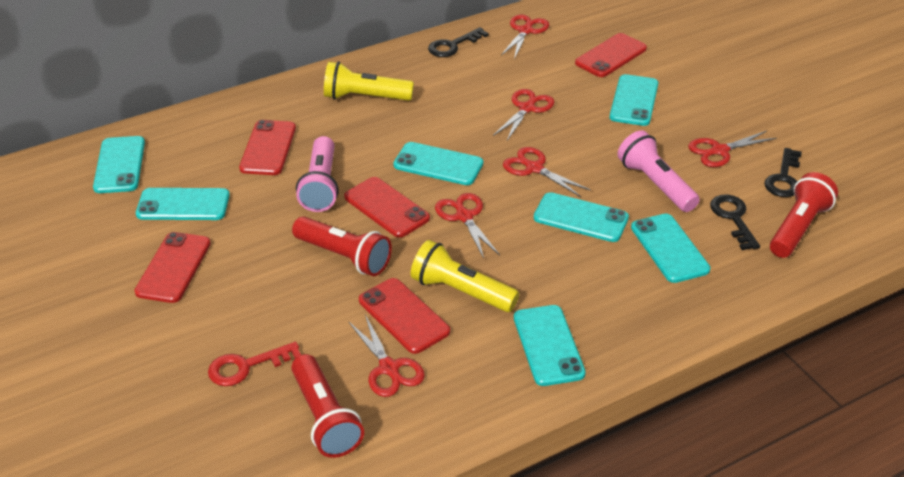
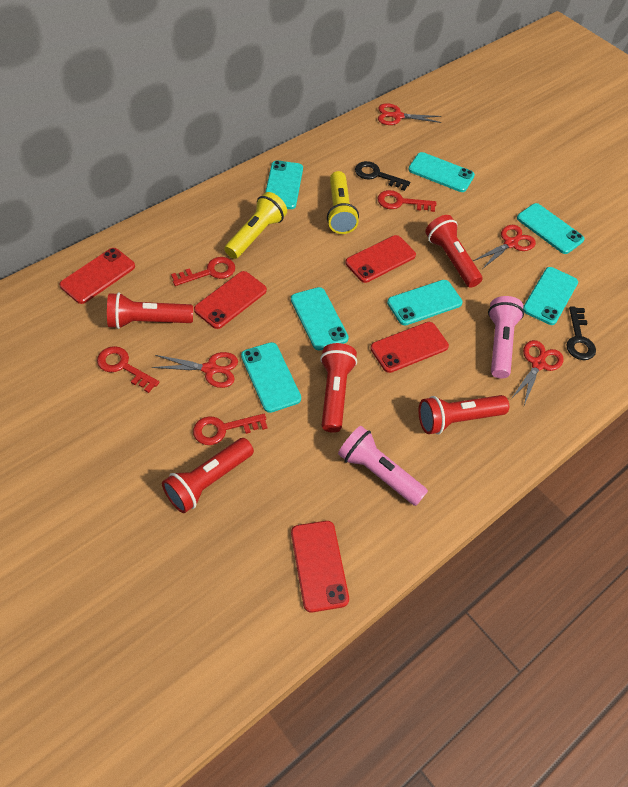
black key: 3 -> 2
red flashlight: 3 -> 5
red key: 1 -> 4
red scissors: 6 -> 4

